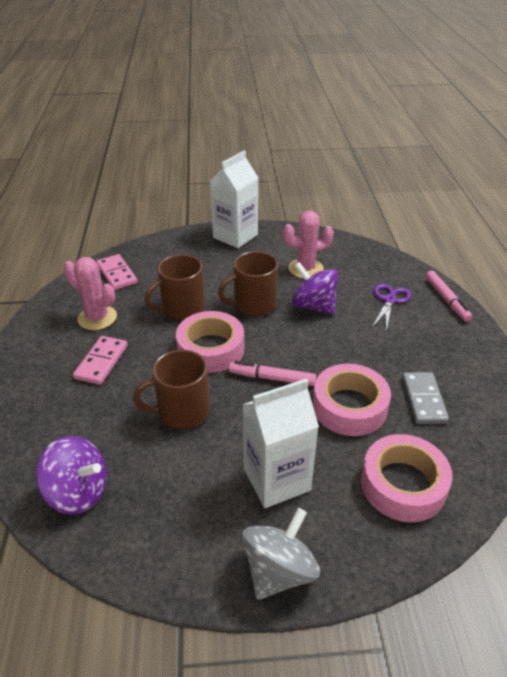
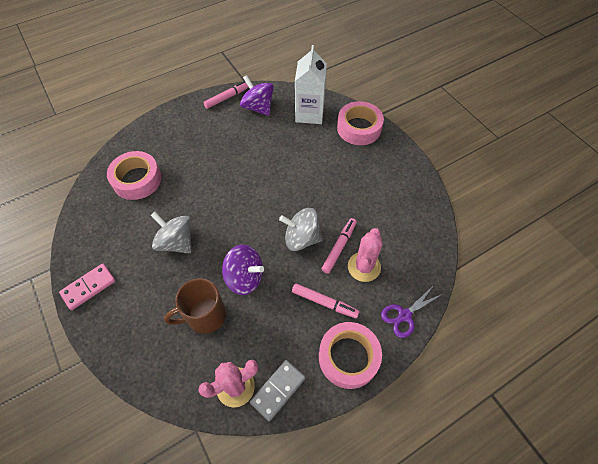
brown mug: 3 -> 1
grey spinning top: 1 -> 2
pink domino: 2 -> 1
pink marker: 2 -> 3
white carton: 2 -> 1

